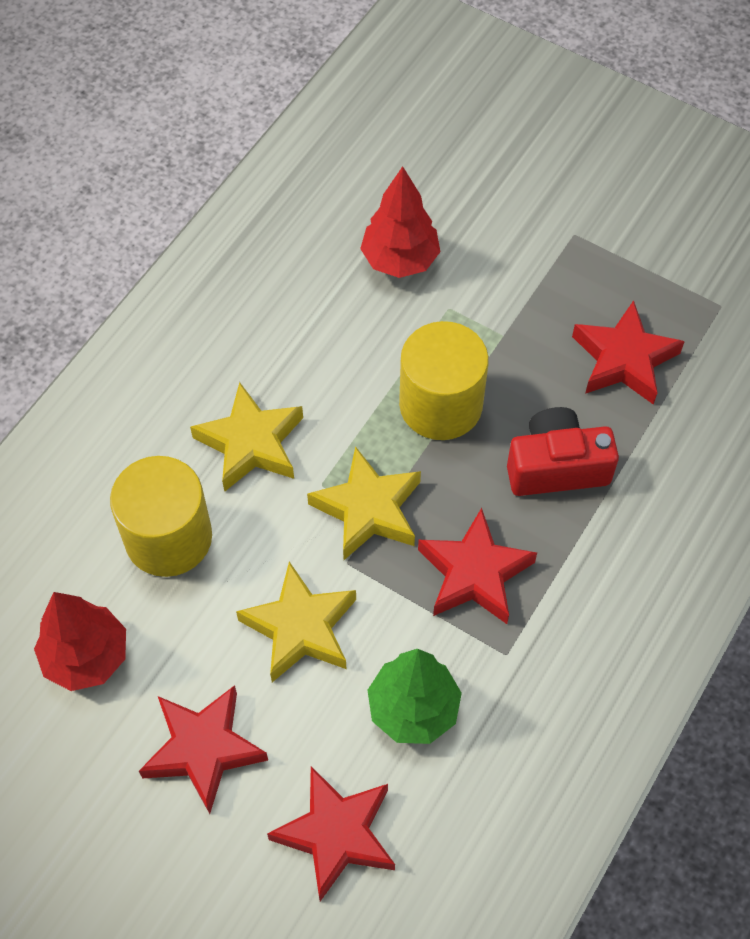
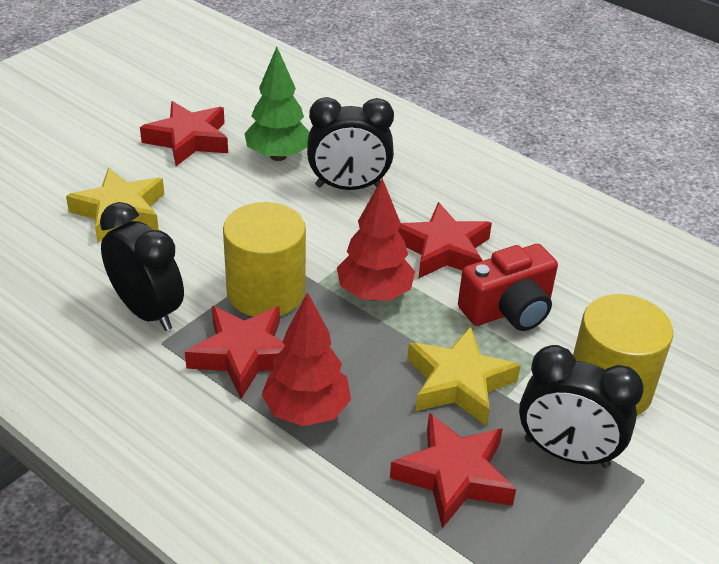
black clock: 0 -> 3
yellow star: 3 -> 2

